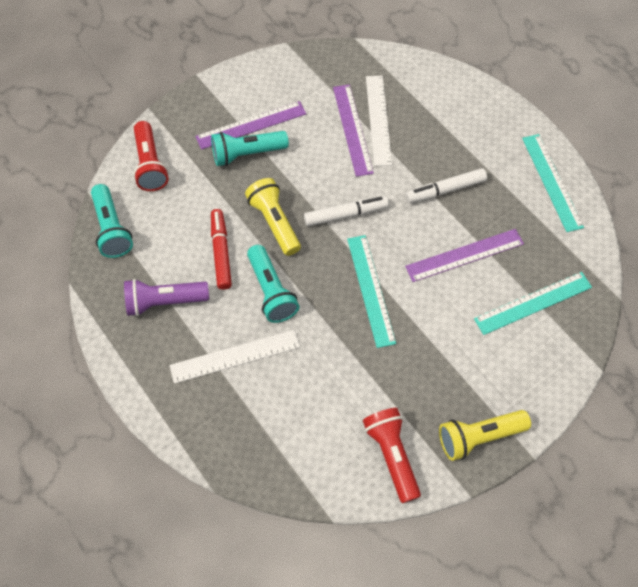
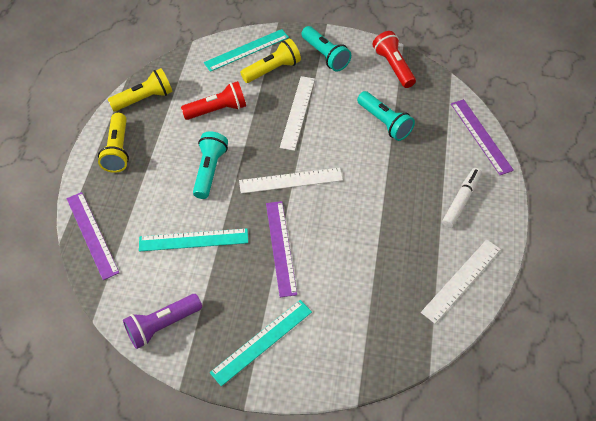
red marker: 1 -> 0
white marker: 2 -> 1
white ruler: 2 -> 3
yellow flashlight: 2 -> 3

